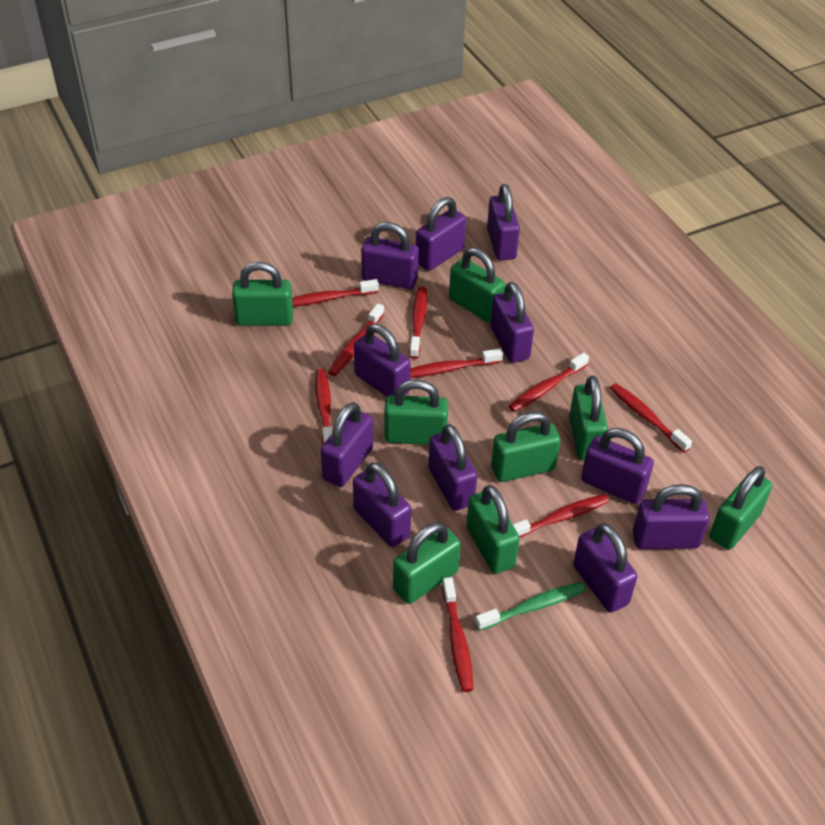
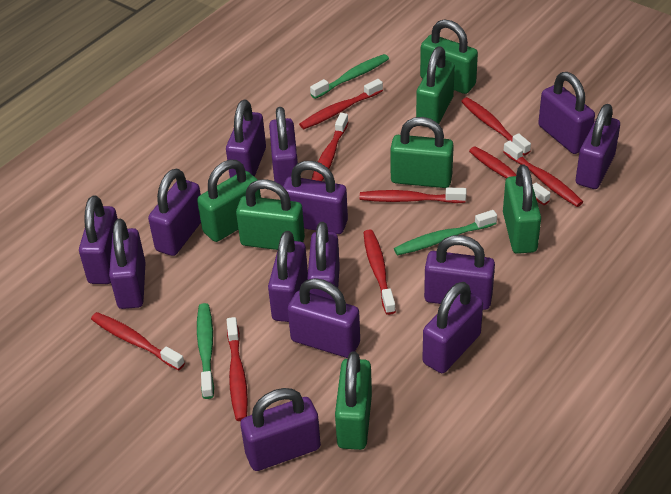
green padlock: 8 -> 7
green toothbrush: 1 -> 3
purple padlock: 11 -> 14

